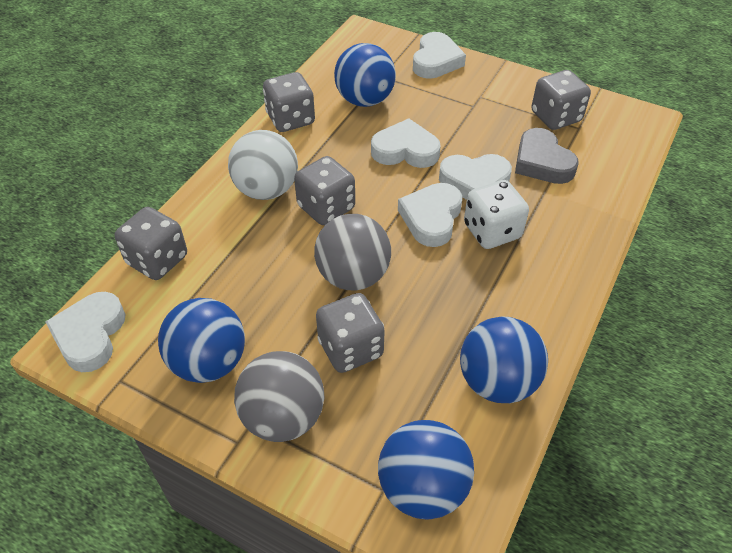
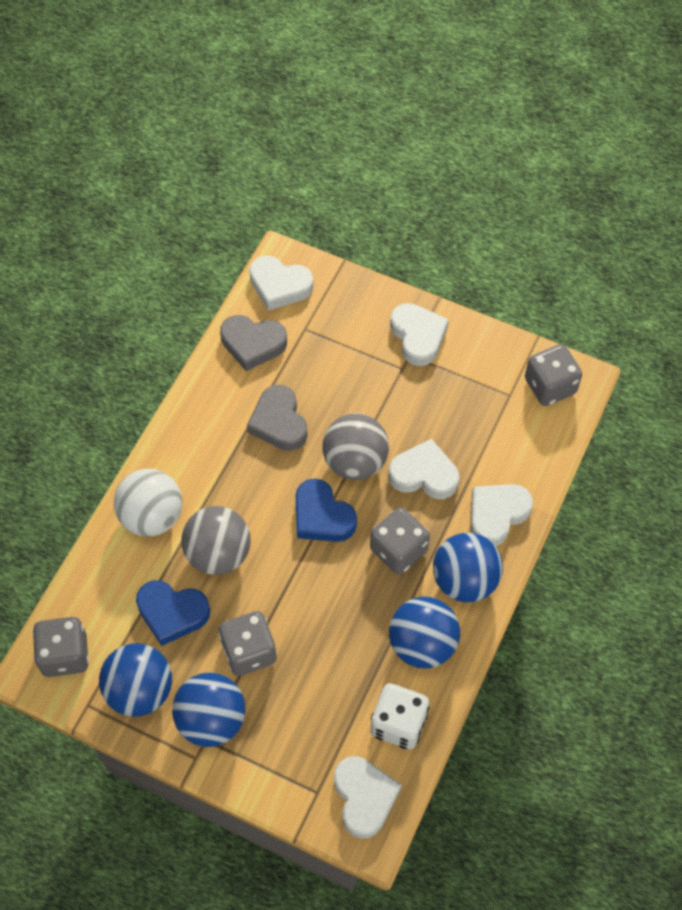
blue heart: 0 -> 2
grey dice: 5 -> 4
grey heart: 1 -> 2

